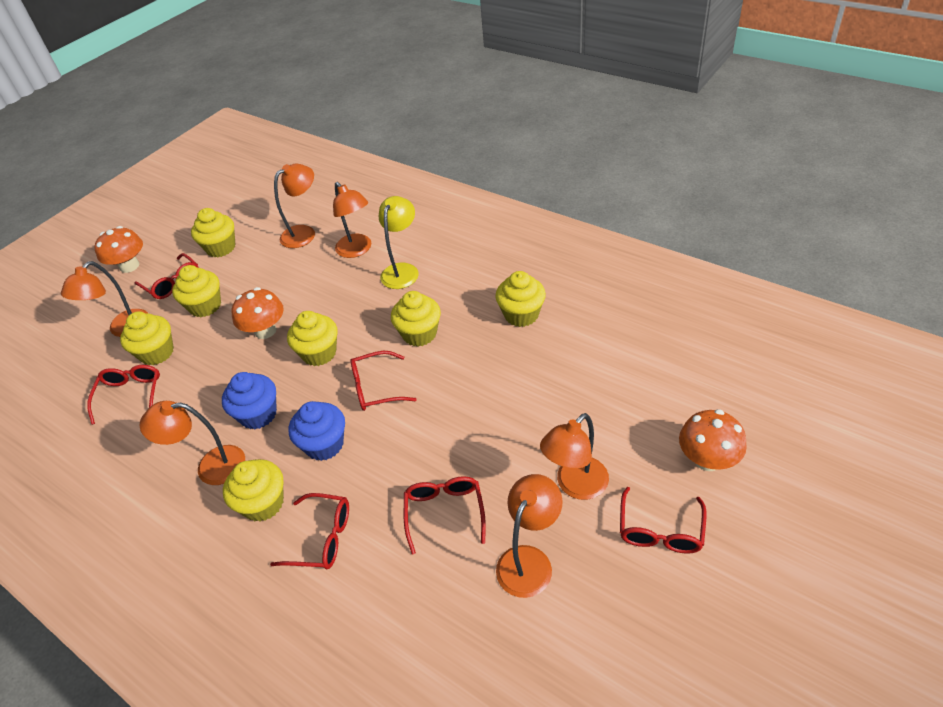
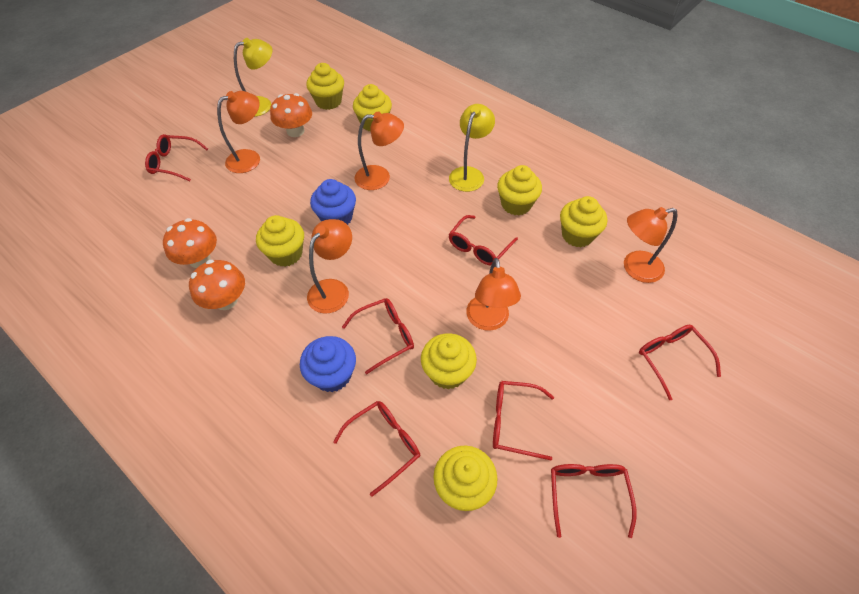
orange lamp: 6 -> 5
red glasses: 6 -> 7
yellow lamp: 1 -> 2

